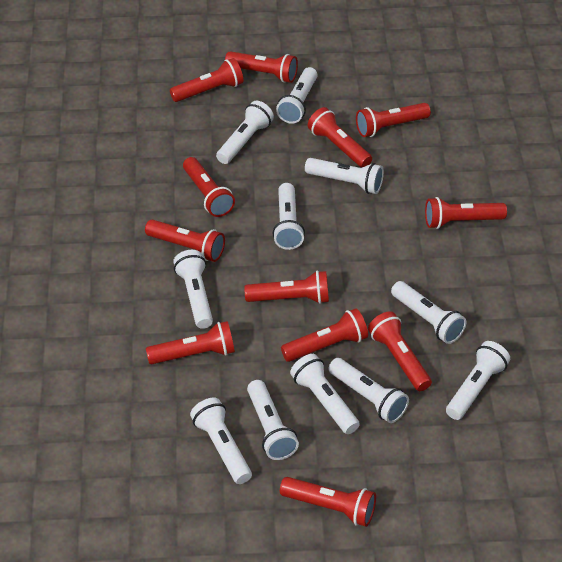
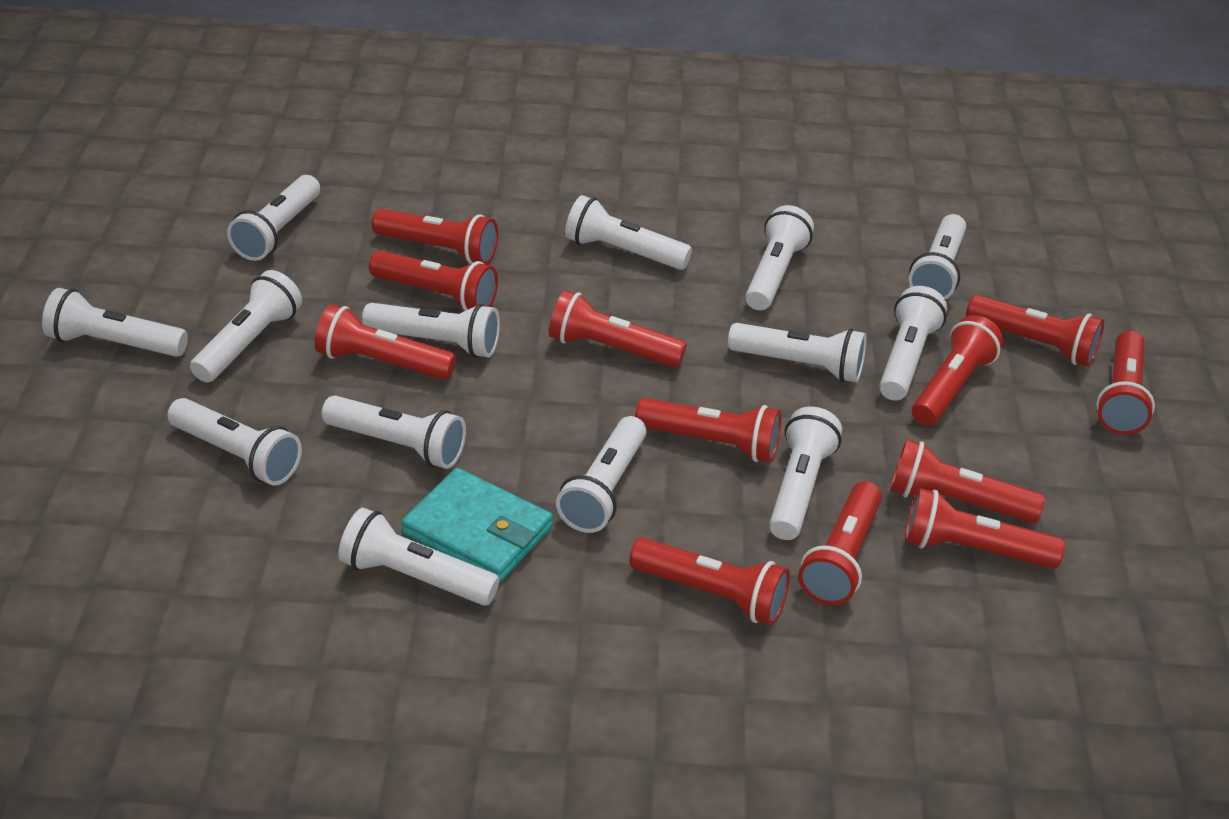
turquoise wallet: 0 -> 1
white flashlight: 11 -> 14

